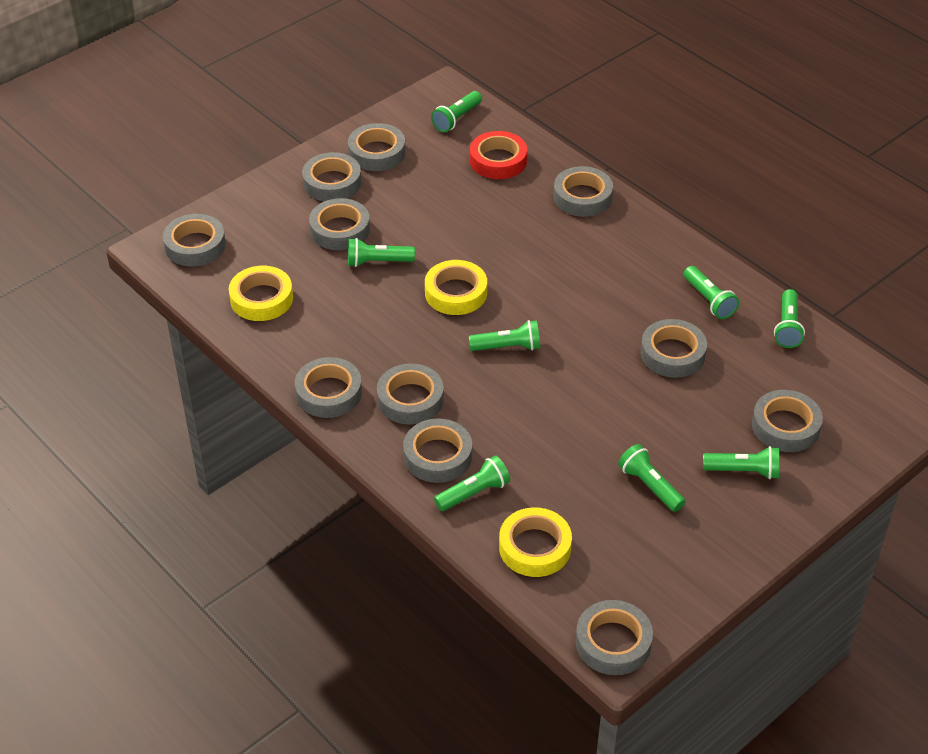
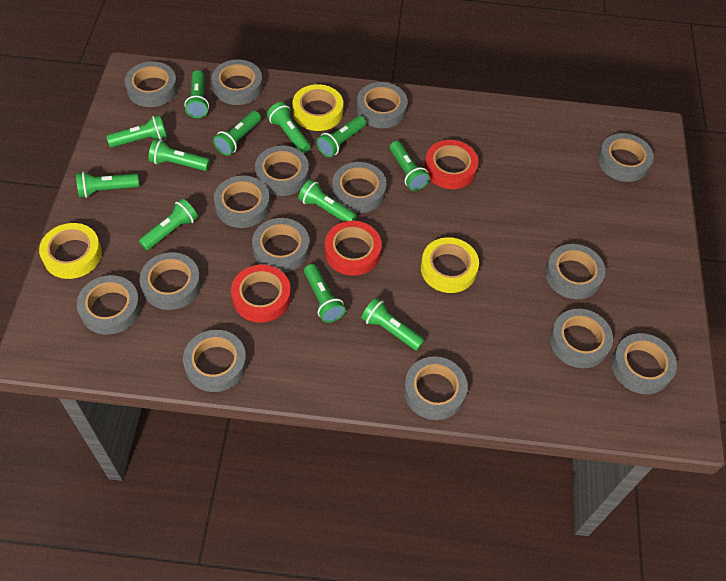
green flashlight: 8 -> 12
grey tape: 11 -> 15
red tape: 1 -> 3

